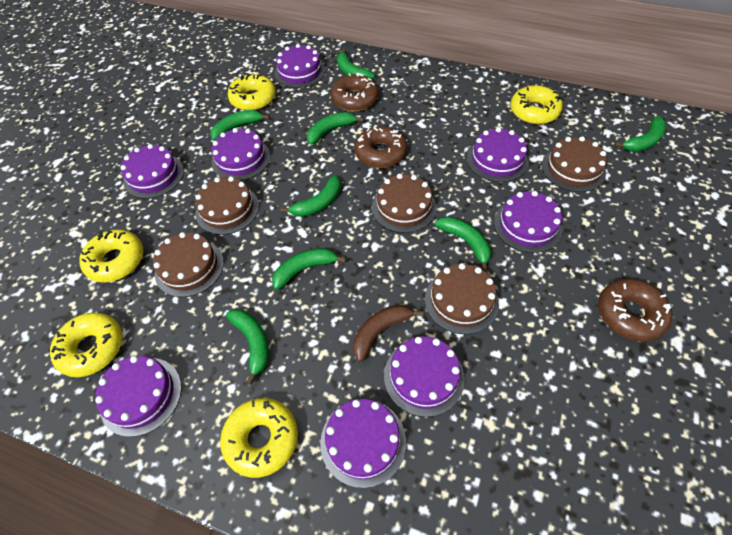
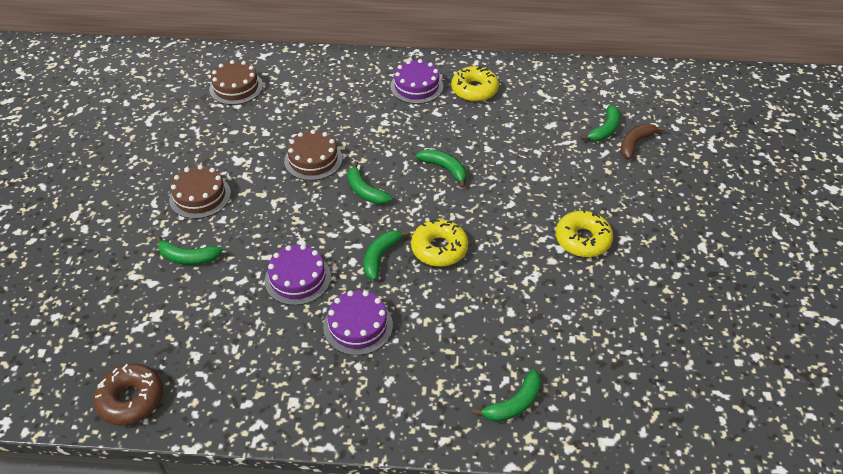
brown cake: 5 -> 3
brown donut: 3 -> 1
green banana: 8 -> 6
purple cake: 8 -> 3
yellow donut: 5 -> 3

